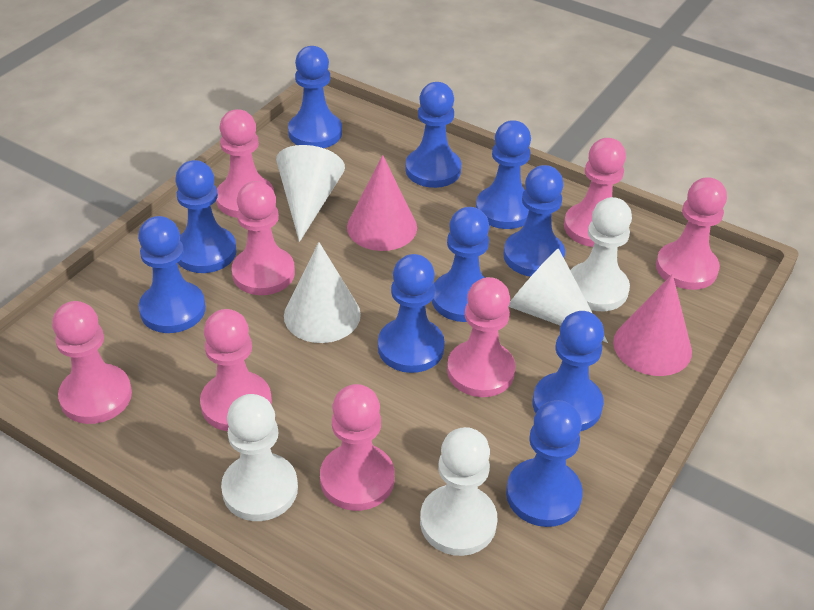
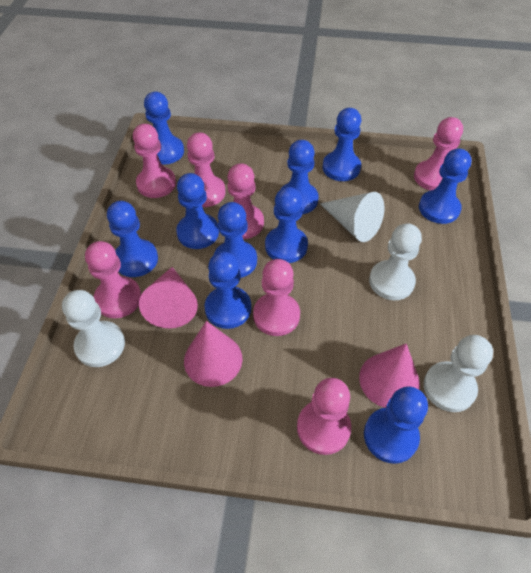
pink cone: 2 -> 3
pink pawn: 8 -> 7
white cone: 3 -> 1

